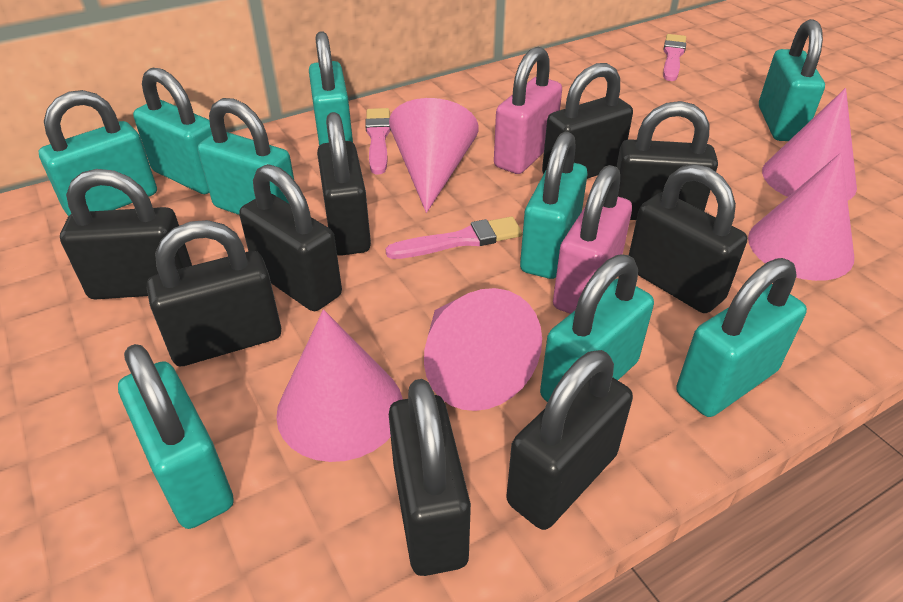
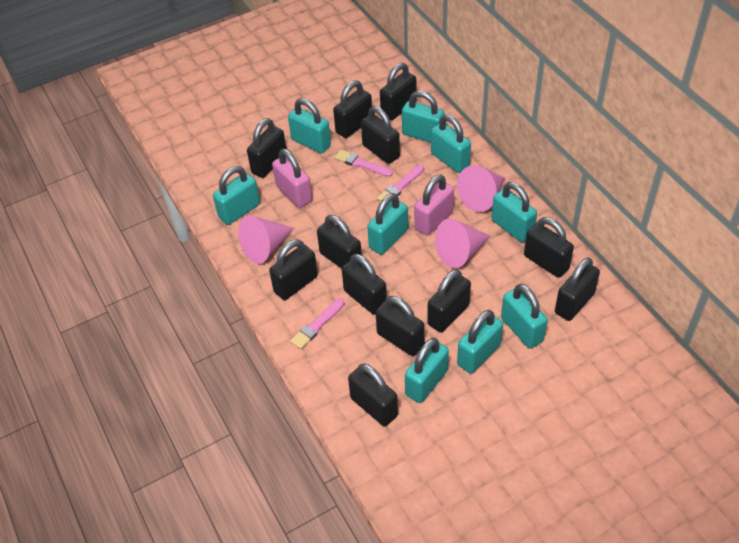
black padlock: 9 -> 12
pink cone: 5 -> 3

